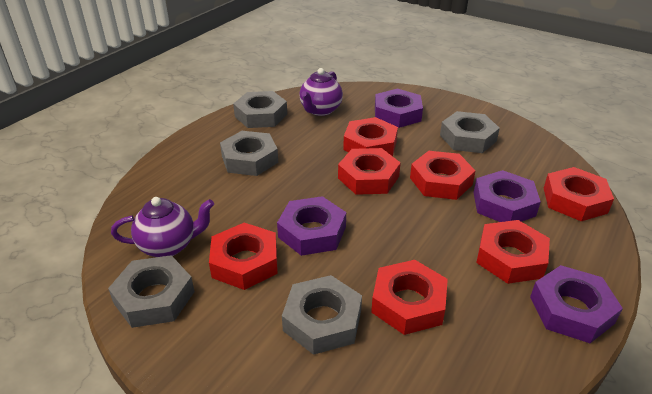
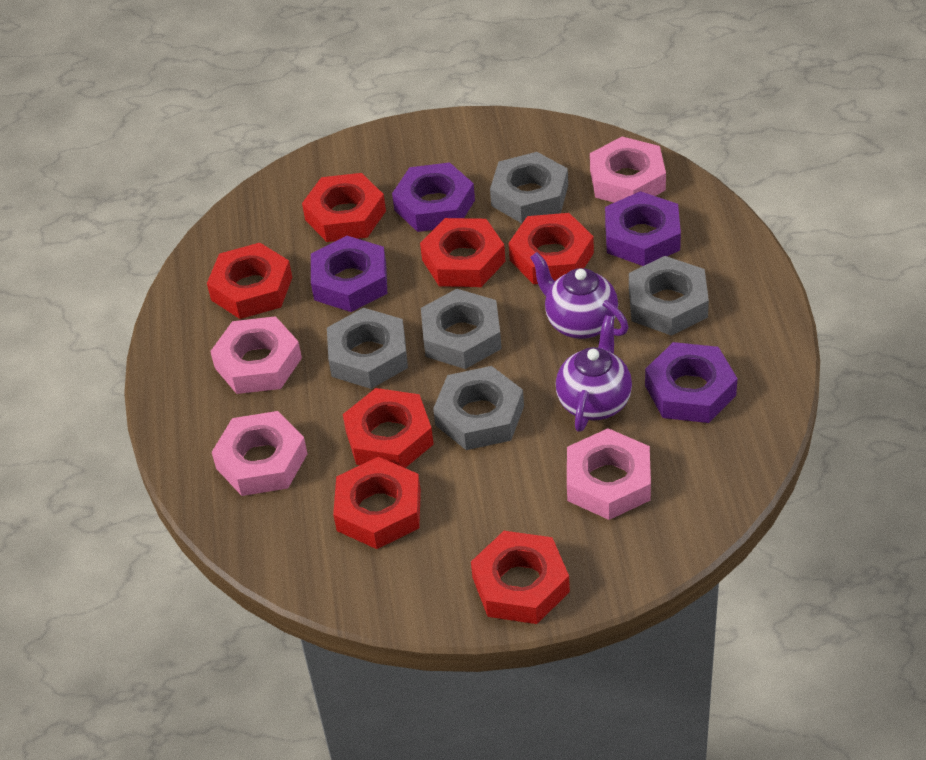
pink nut: 0 -> 4

